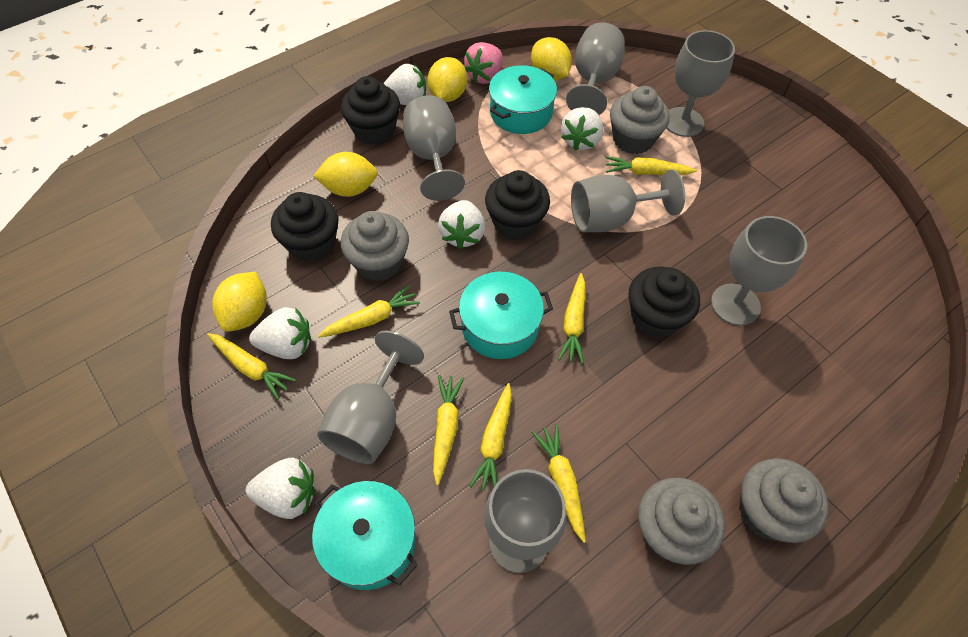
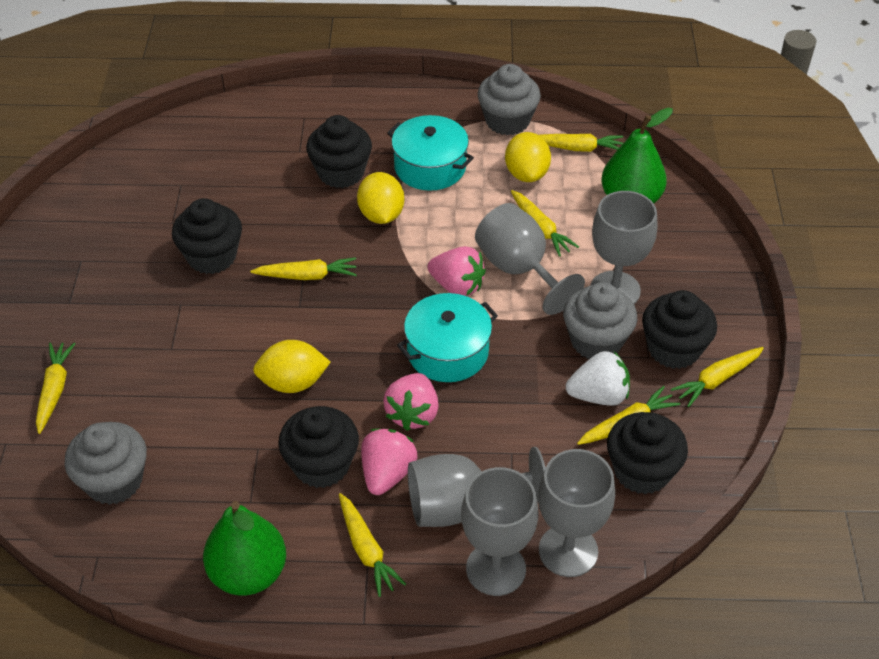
black cupcake: 4 -> 5
green pear: 0 -> 2
grey cupcake: 4 -> 3
grey goblet: 7 -> 5
pink strawberry: 1 -> 3
turquoise pot: 3 -> 2
white strawberry: 5 -> 1
yellow lemon: 4 -> 3

